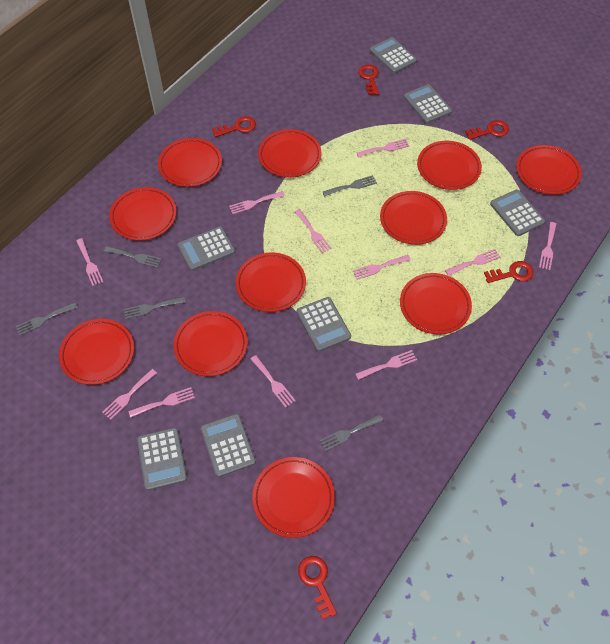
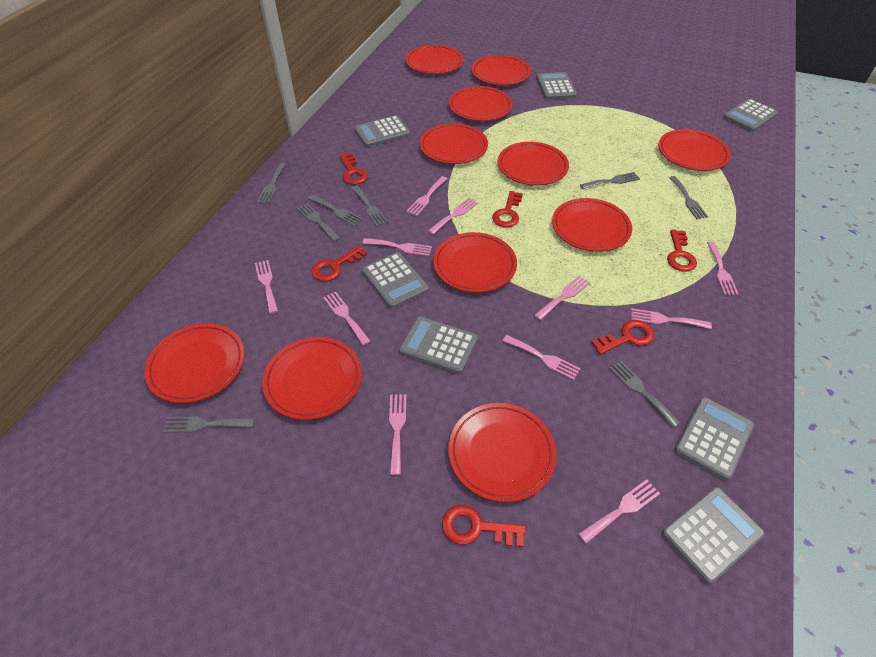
grey fork: 5 -> 8
red key: 5 -> 6

